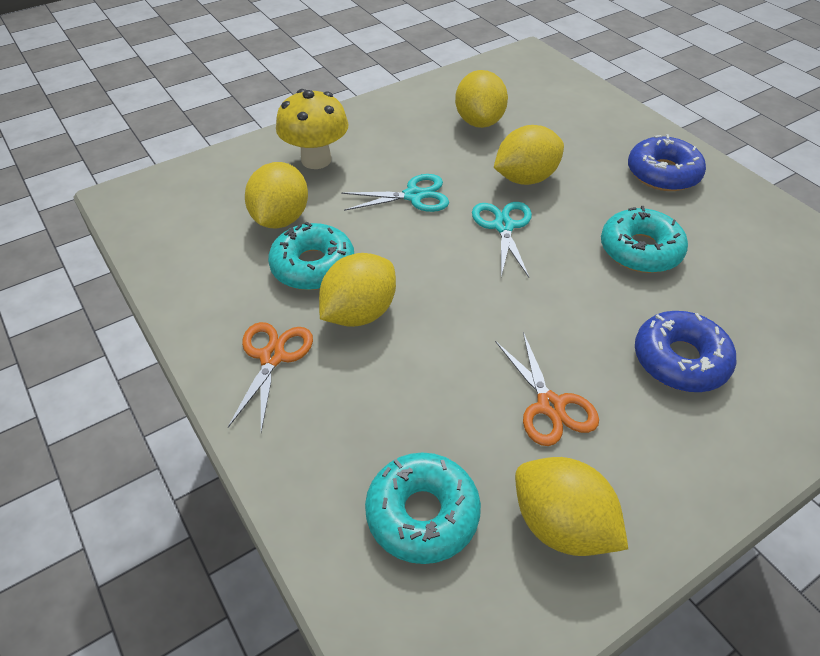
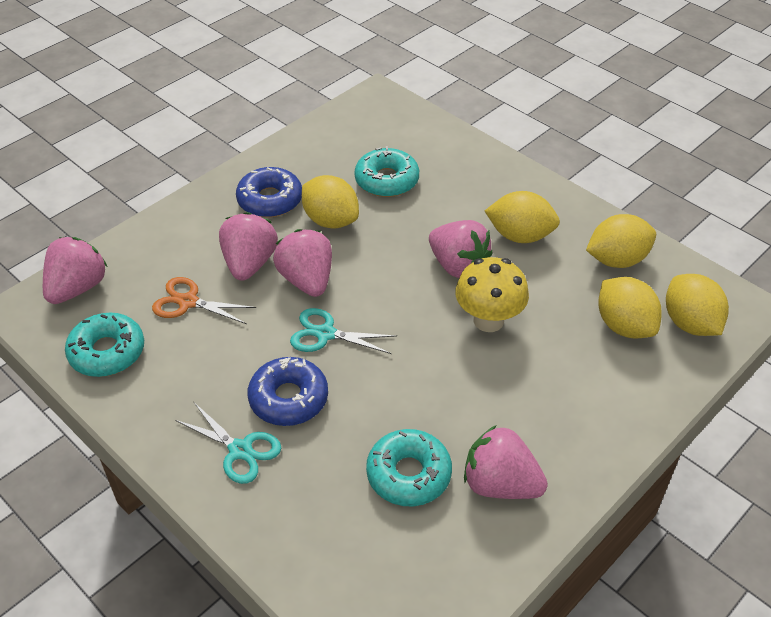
orange scissors: 2 -> 1
pink strawberry: 0 -> 5

